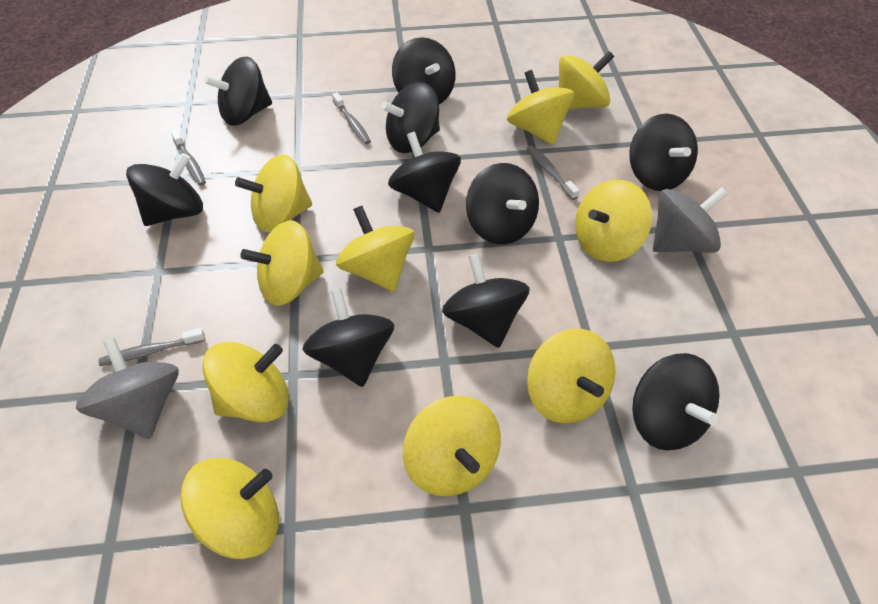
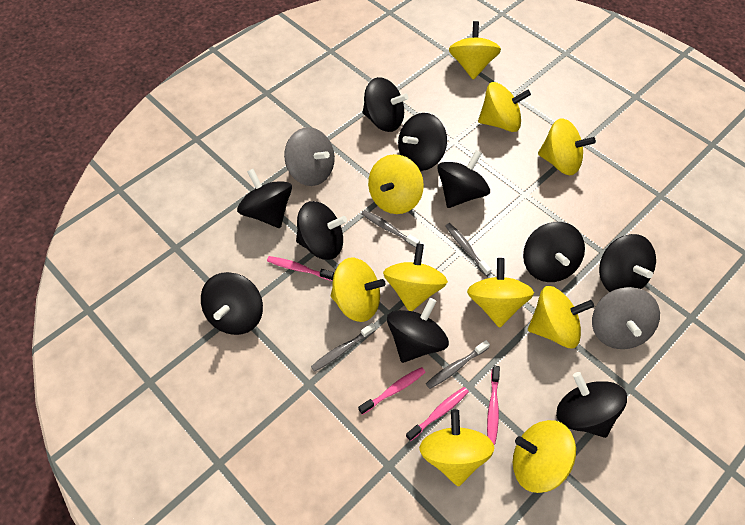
pink toothbrush: 0 -> 4

